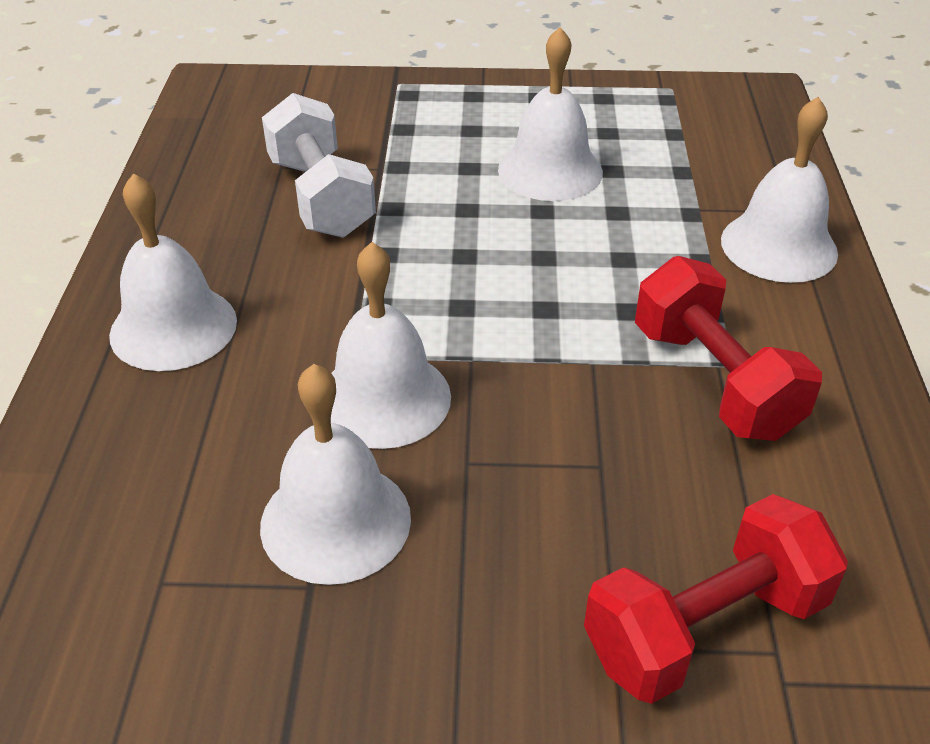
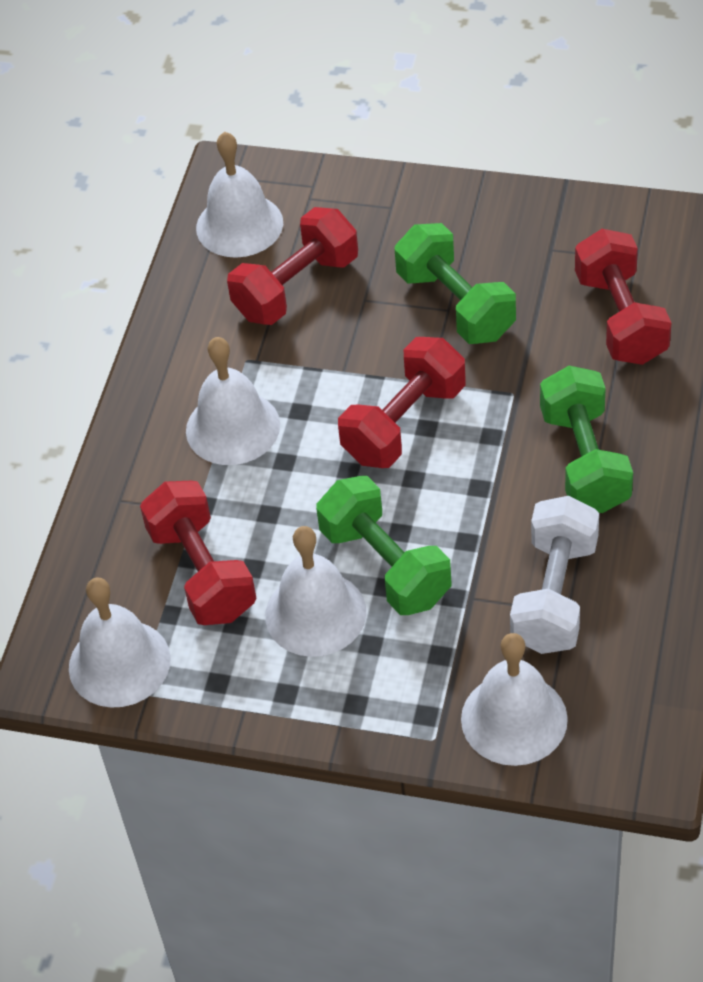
green dumbbell: 0 -> 3
red dumbbell: 2 -> 4

